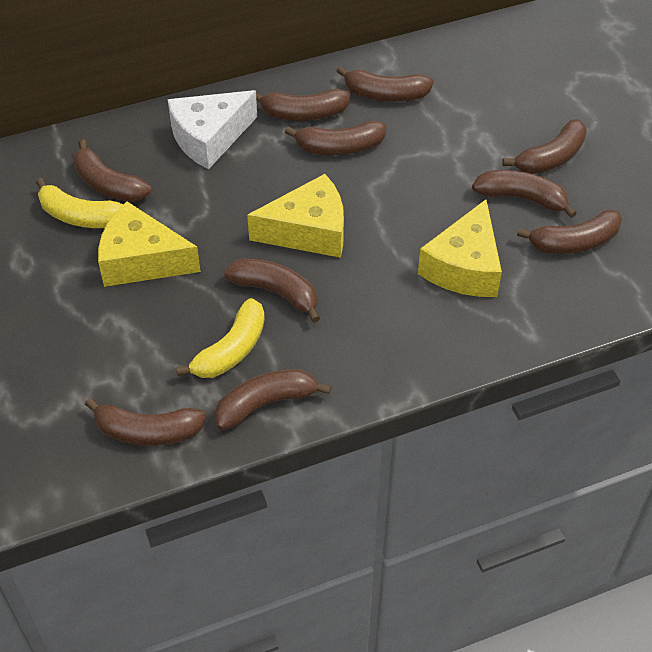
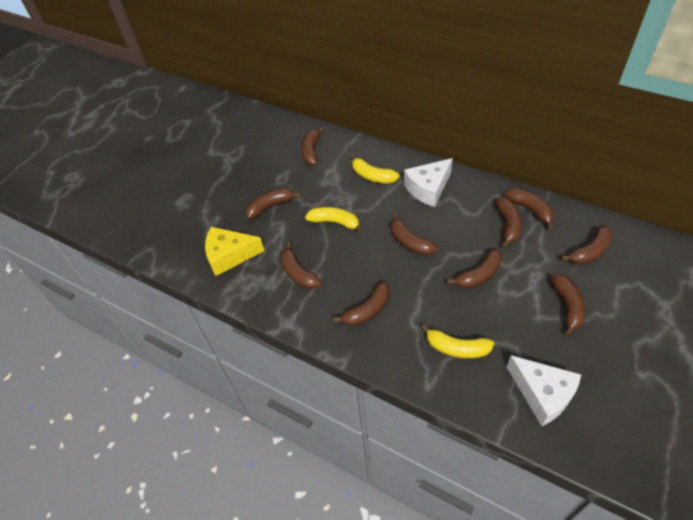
white cheese: 1 -> 2
yellow banana: 2 -> 3
yellow cheese: 3 -> 1

